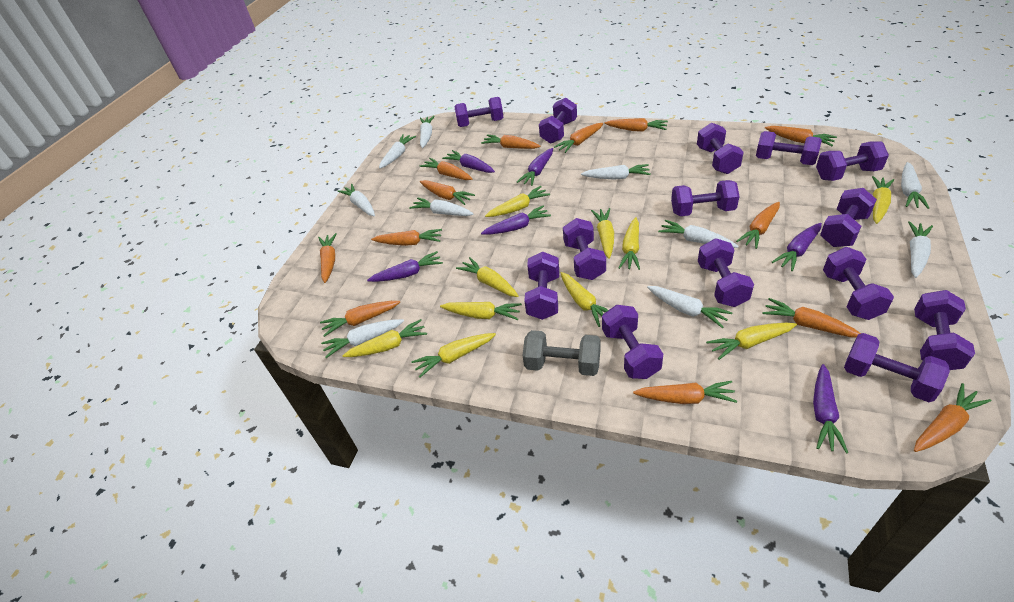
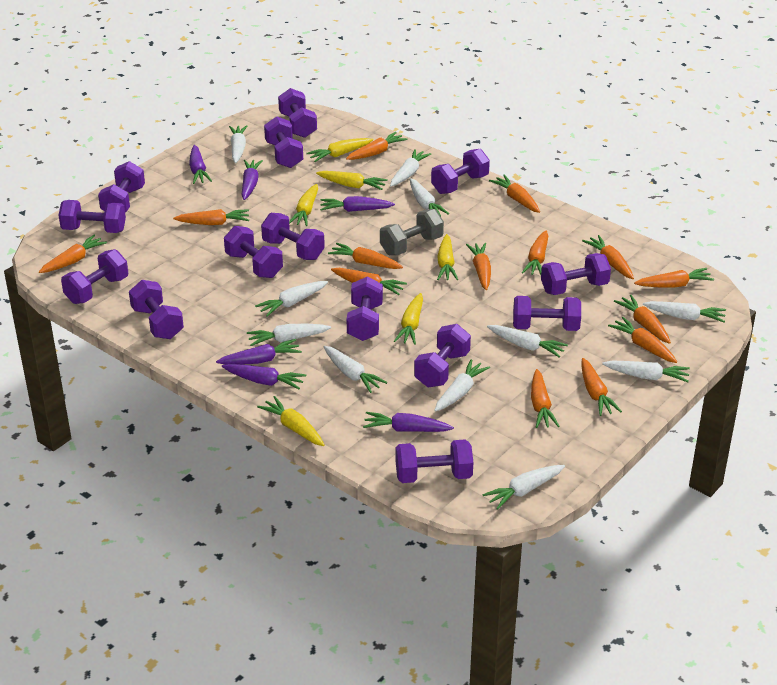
orange carrot: 13 -> 14
white carrot: 10 -> 11
yellow carrot: 10 -> 6

